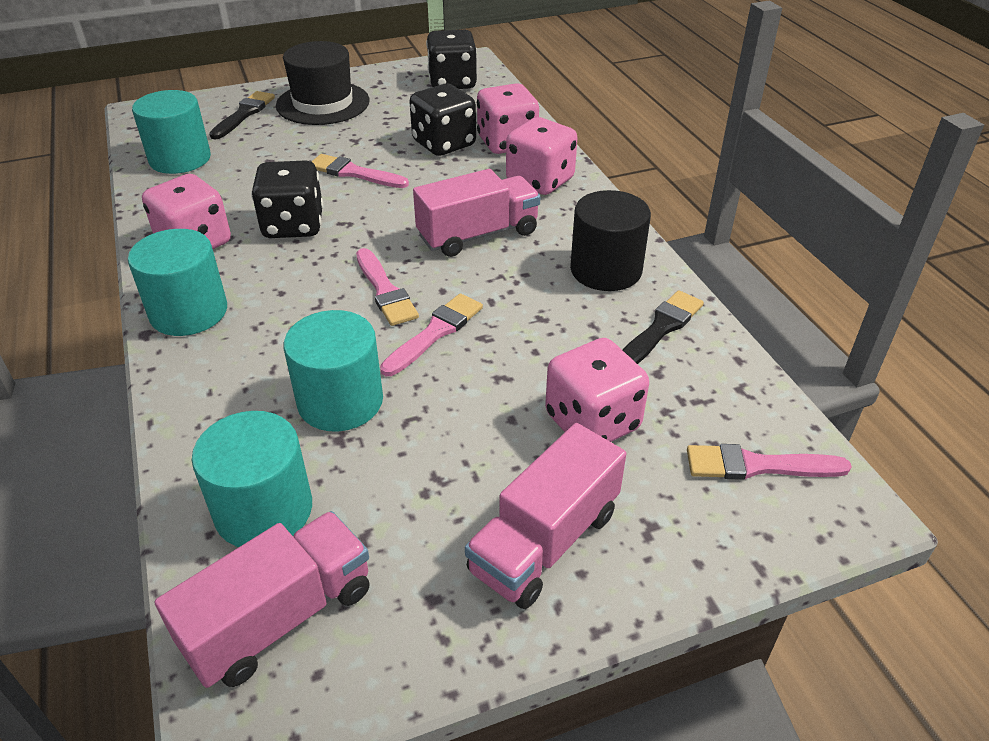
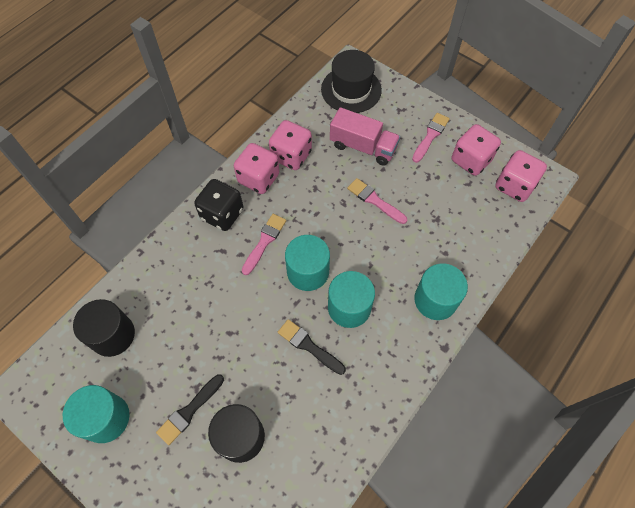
black cylinder: 1 -> 2
black dice: 3 -> 1
pink brush: 4 -> 3
pink truck: 3 -> 1

